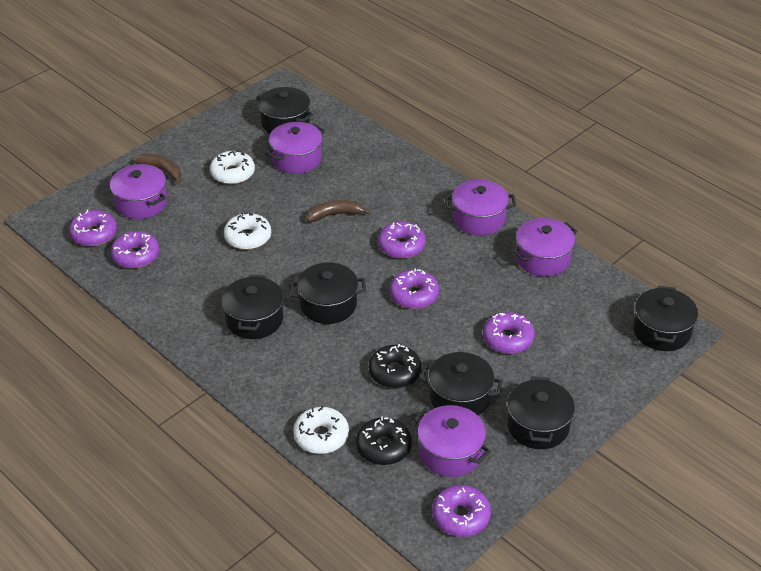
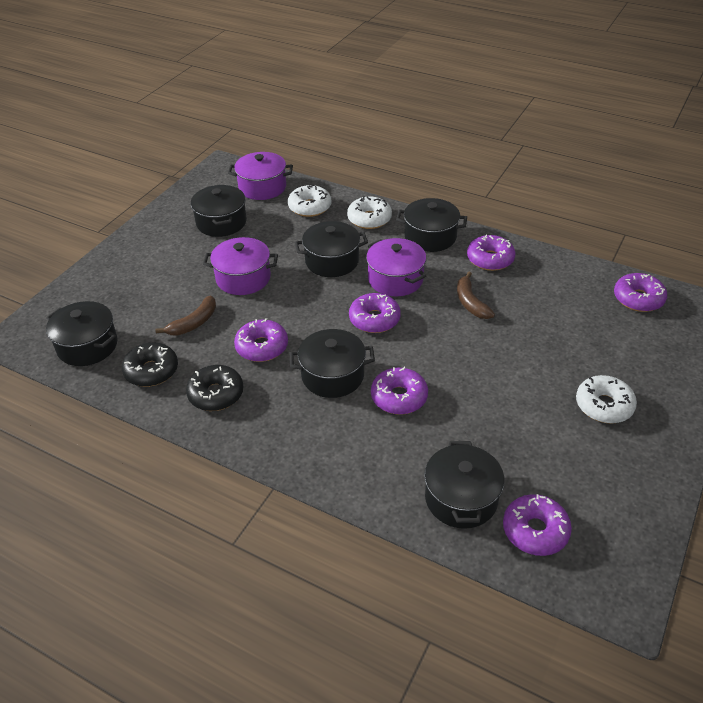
purple pot: 5 -> 3

